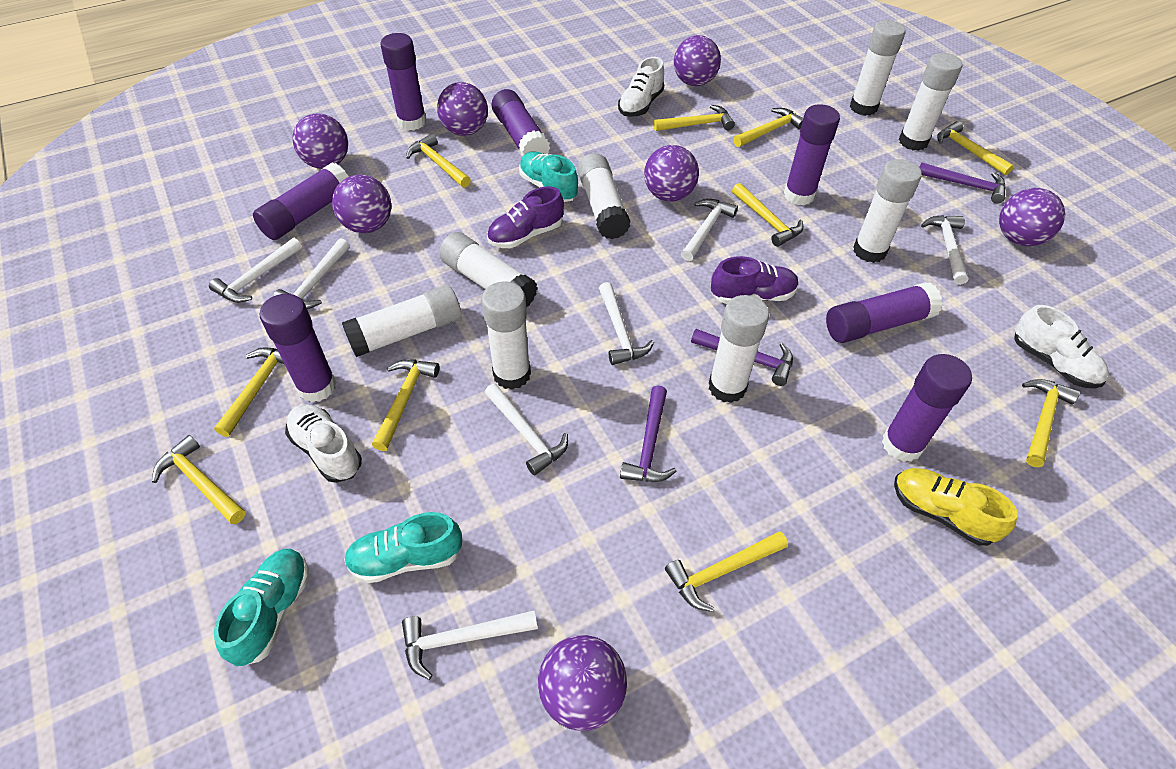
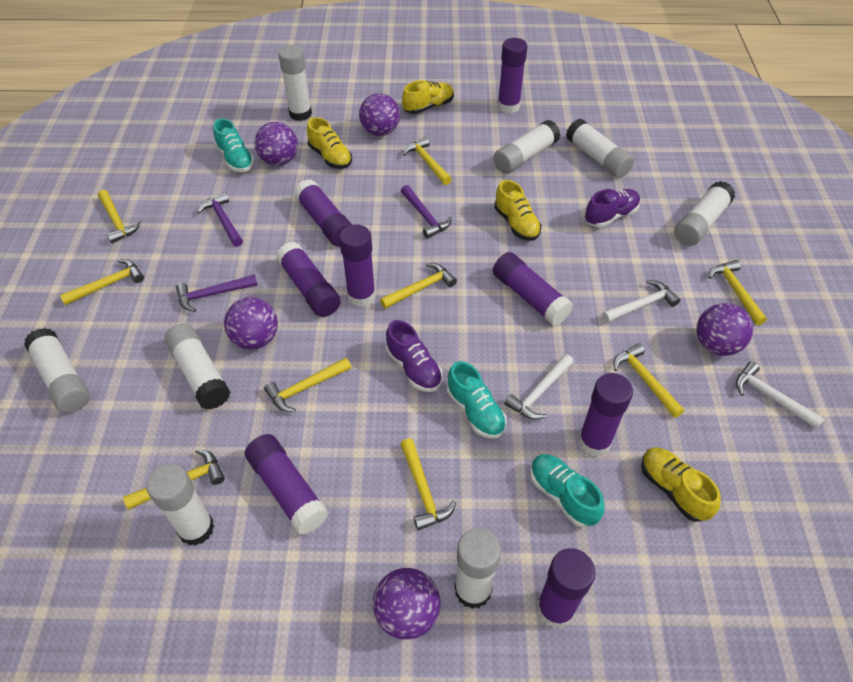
purple ball: 7 -> 5
purple glue stick: 7 -> 8
white hammer: 7 -> 3
white shoe: 3 -> 0
yellow hammer: 10 -> 9
yellow shoe: 1 -> 4

